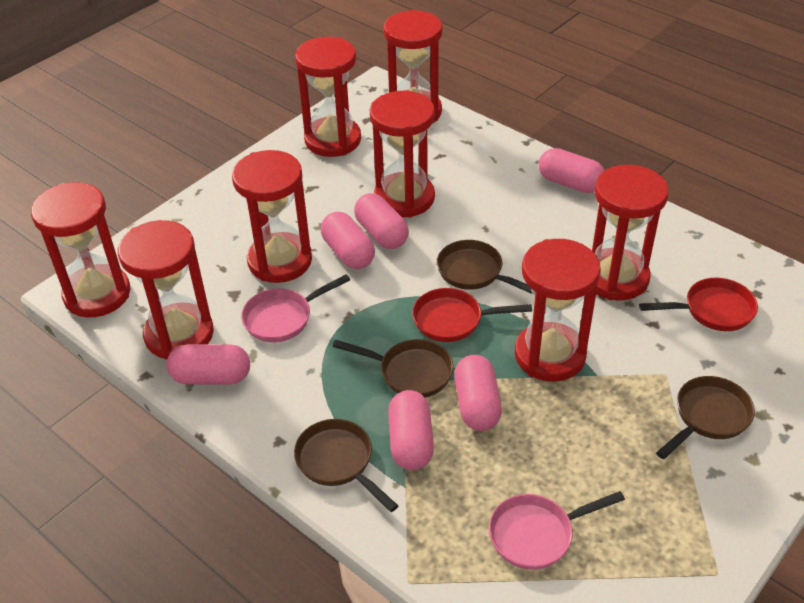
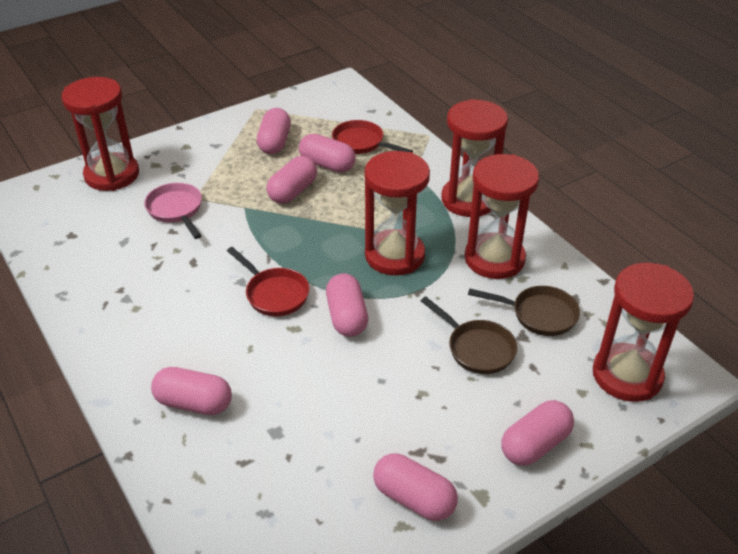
brown pan: 4 -> 2
pink capsule: 6 -> 7
pink pan: 2 -> 1
red hourglass: 8 -> 5

